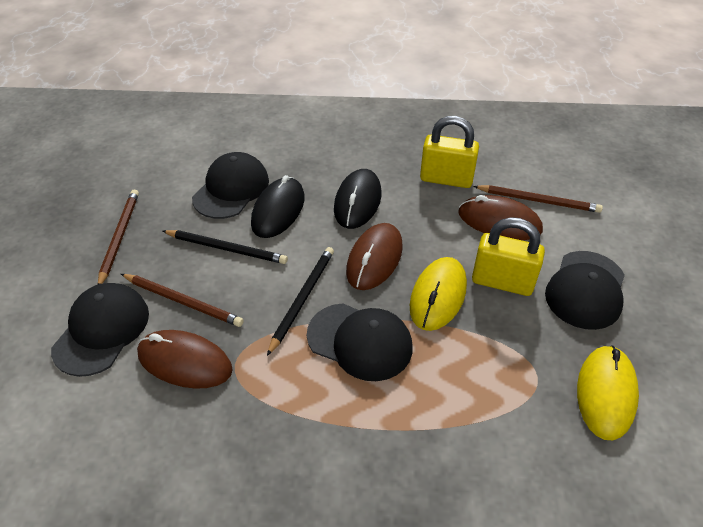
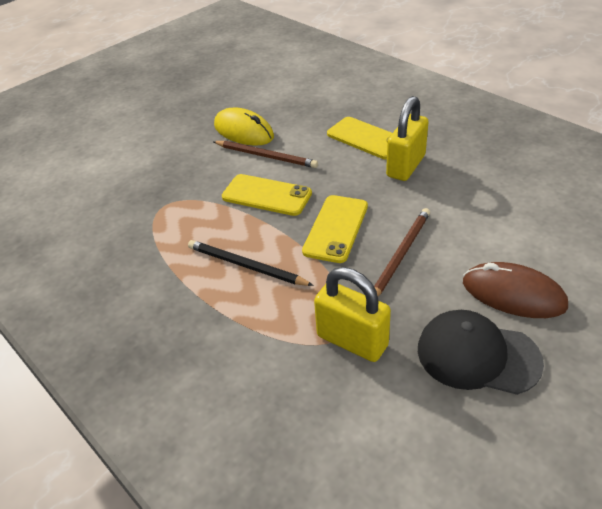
black cap: 4 -> 1
black mouse: 2 -> 0
black pencil: 2 -> 1
brown mouse: 3 -> 1
brown pencil: 3 -> 2
yellow mouse: 2 -> 1
yellow phone: 0 -> 3

